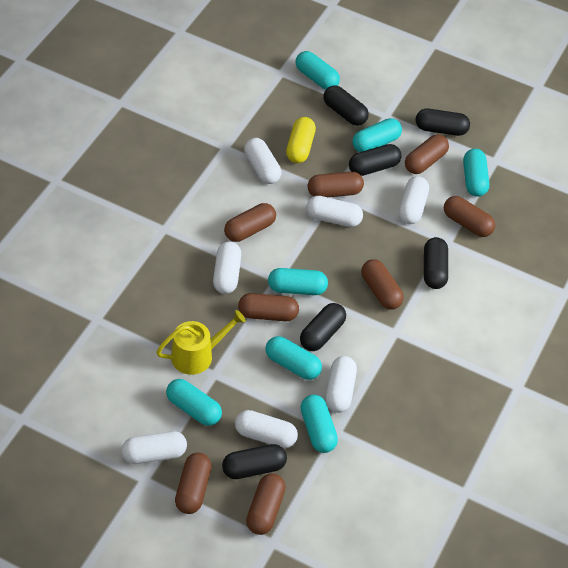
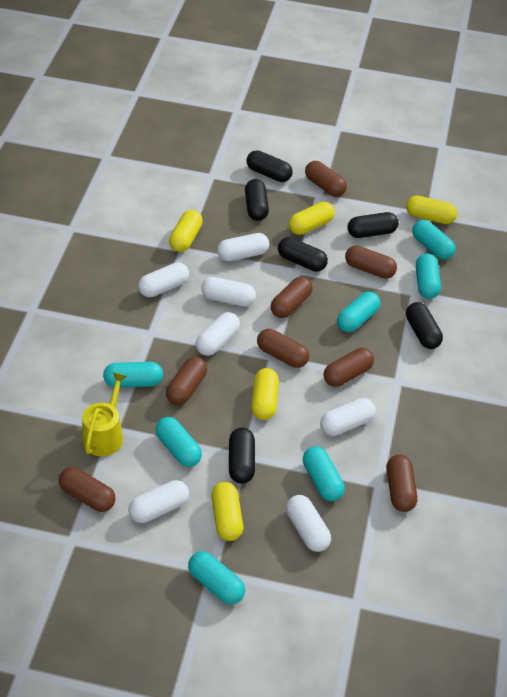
yellow capsule: 1 -> 5

